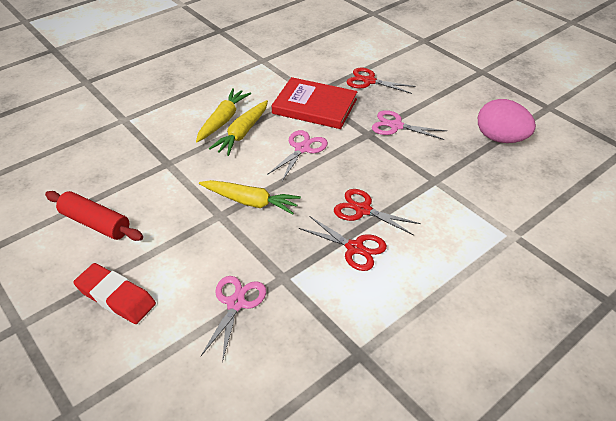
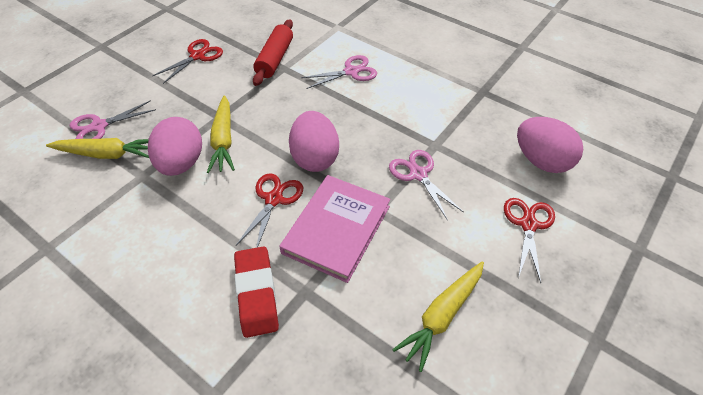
pink book: 0 -> 1
pink egg: 1 -> 3
red book: 1 -> 0

